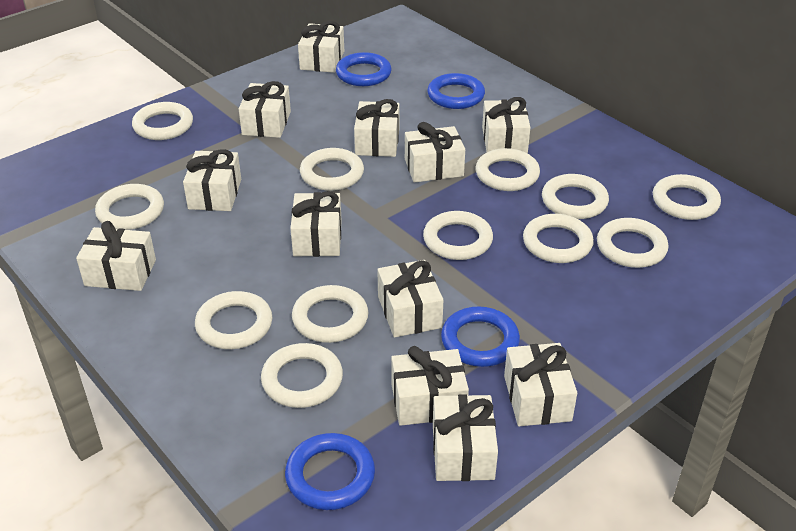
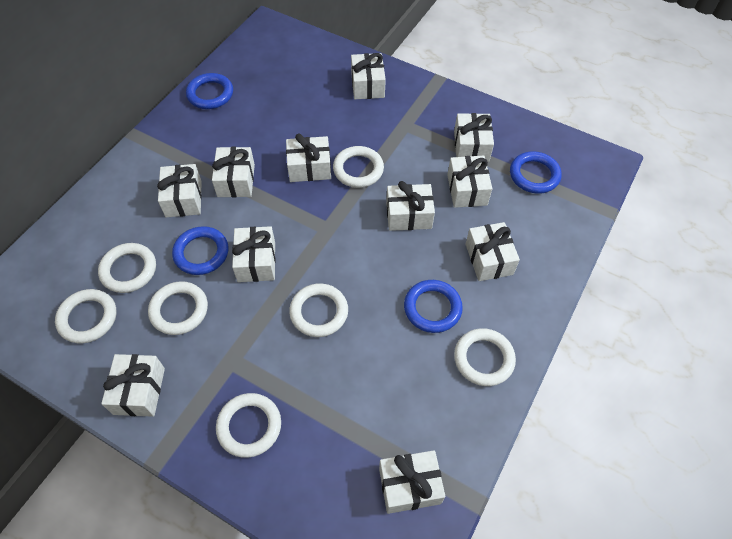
white gift: 12 -> 11
white ring: 12 -> 7

